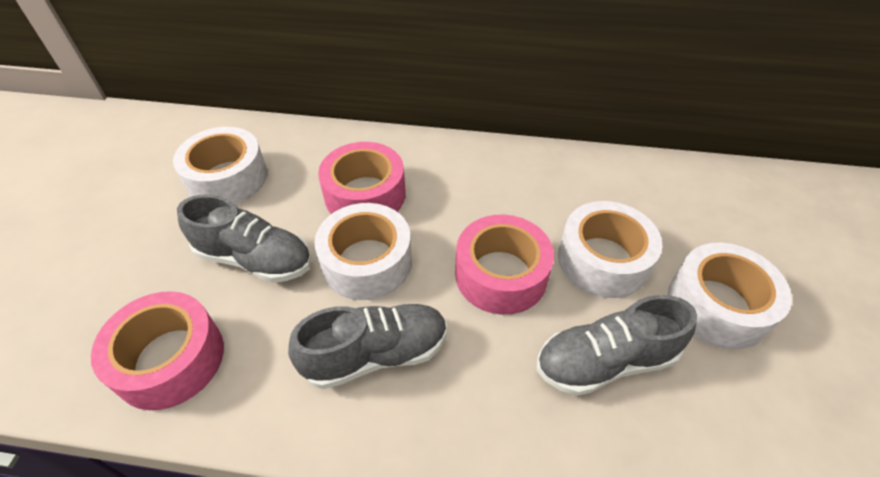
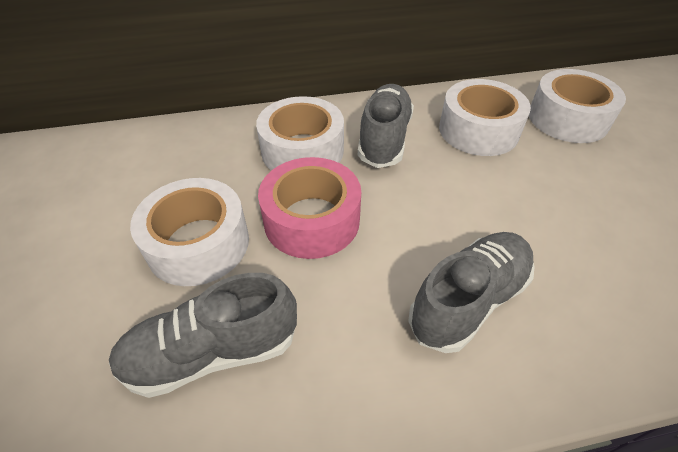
pink tape: 3 -> 1

